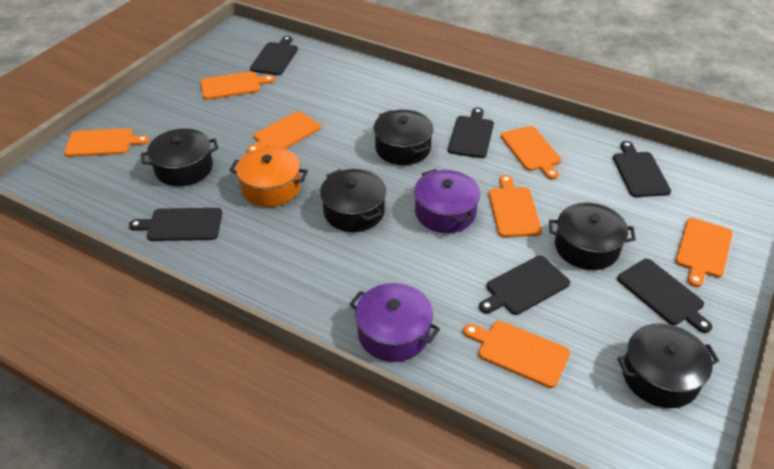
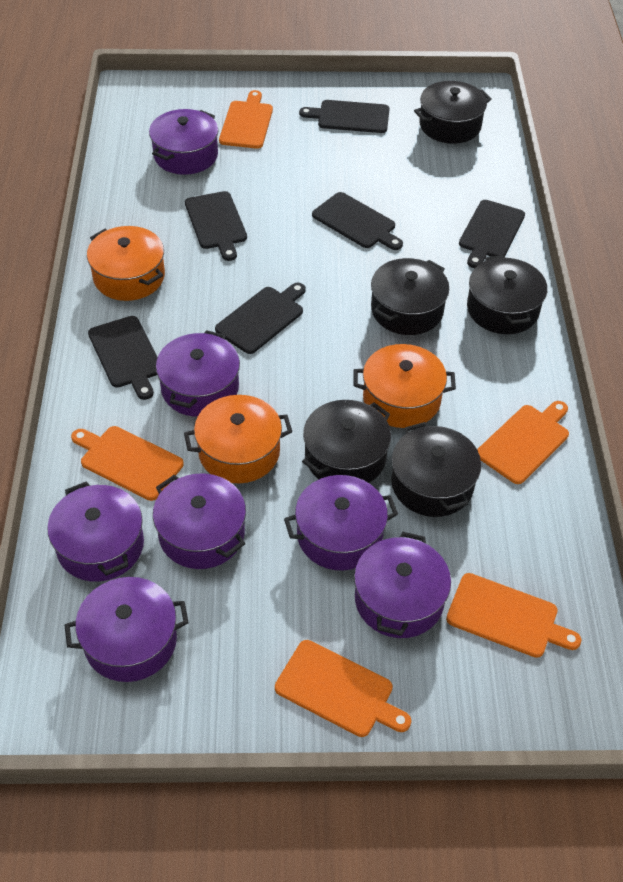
orange cutting board: 7 -> 5
orange pot: 1 -> 3
purple pot: 2 -> 7

